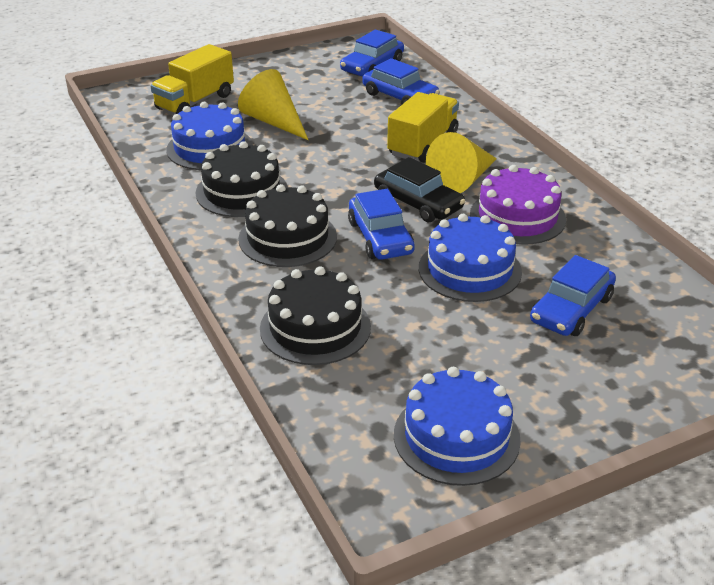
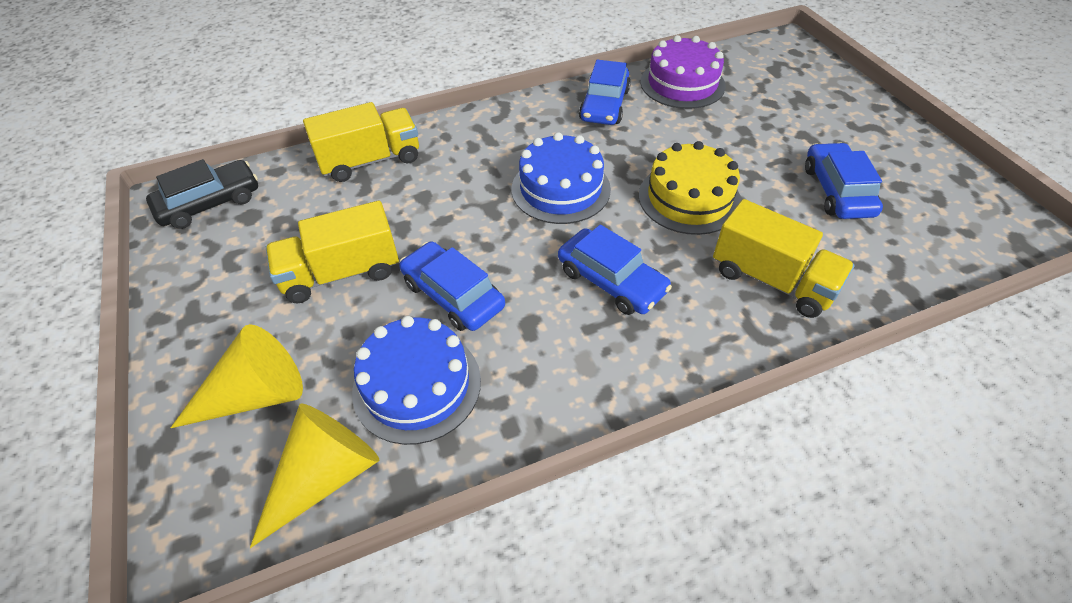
black cake: 3 -> 0
blue cake: 3 -> 2
yellow cake: 0 -> 1
yellow truck: 2 -> 3

